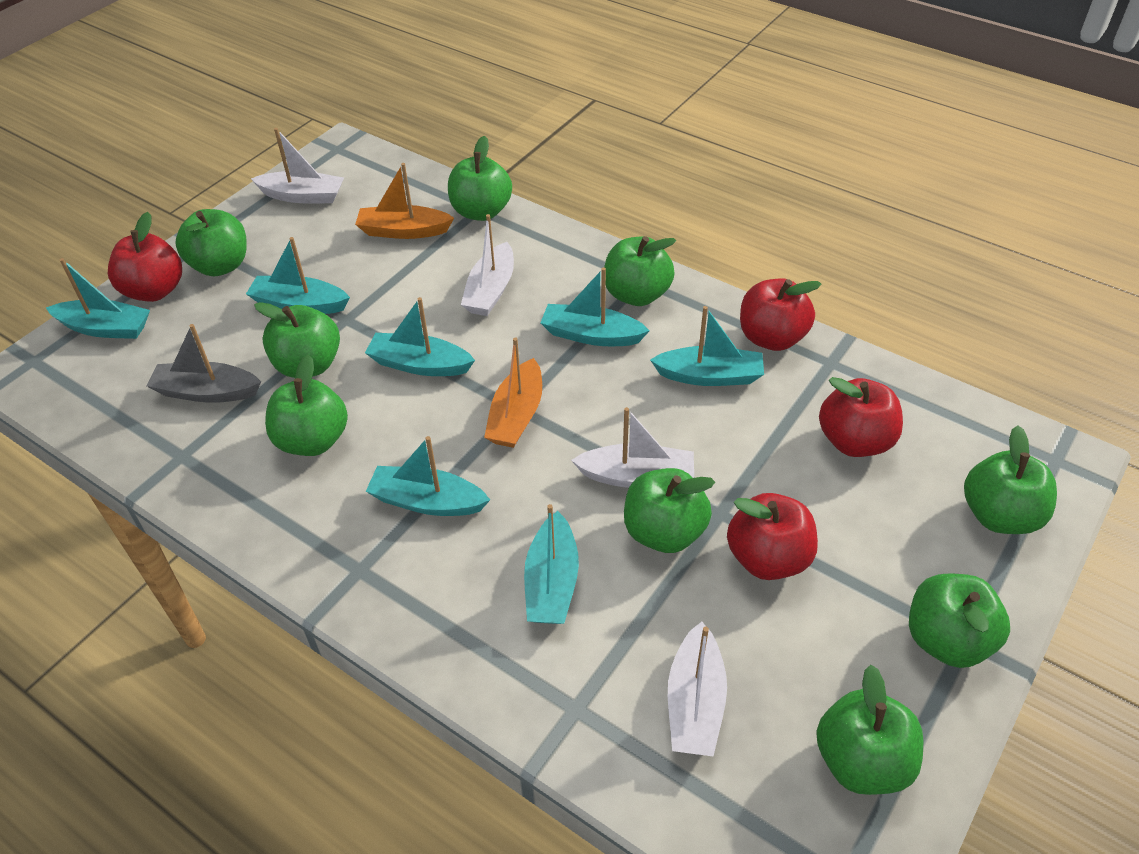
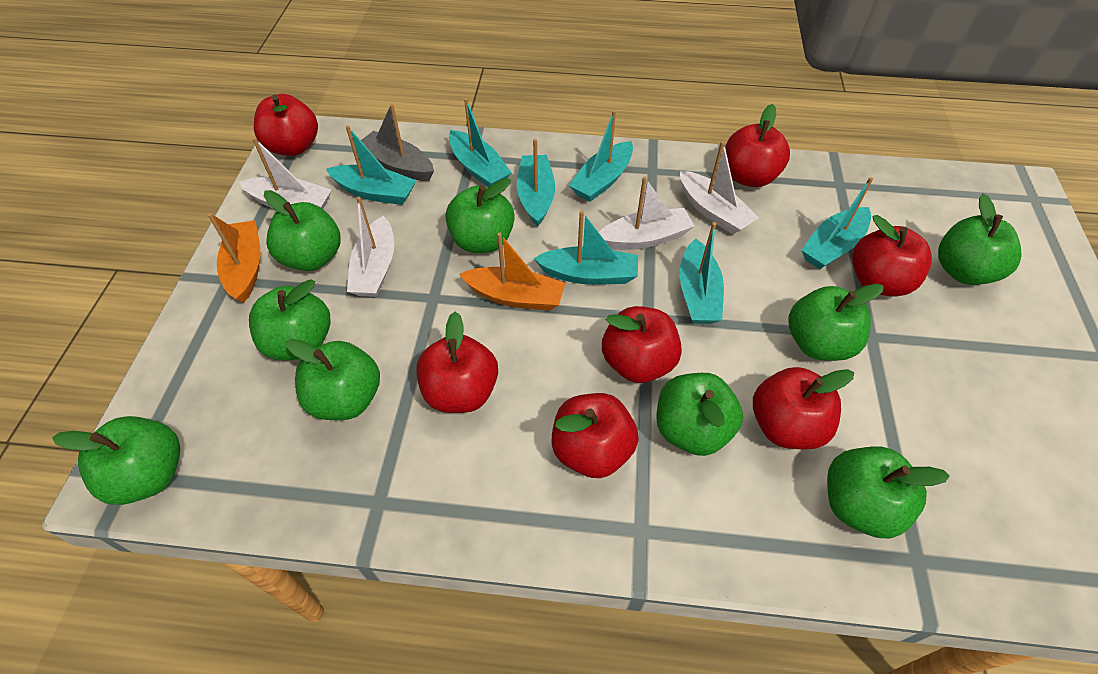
red apple: 4 -> 7

